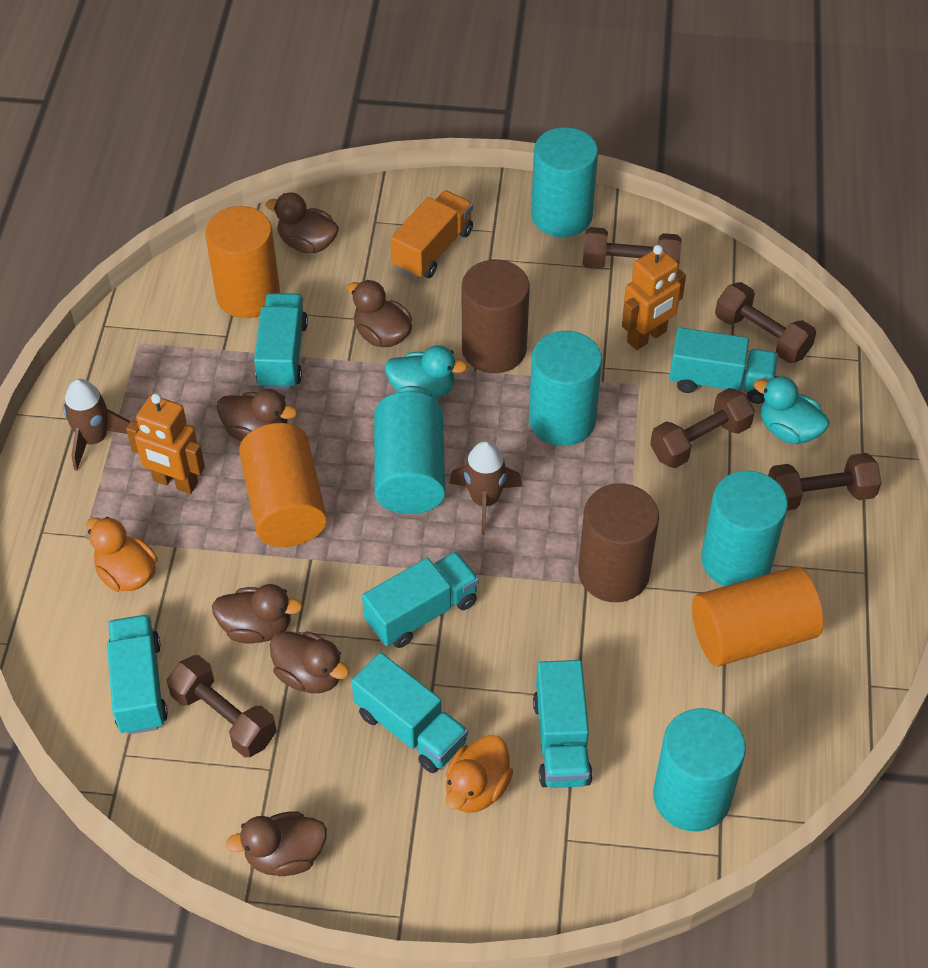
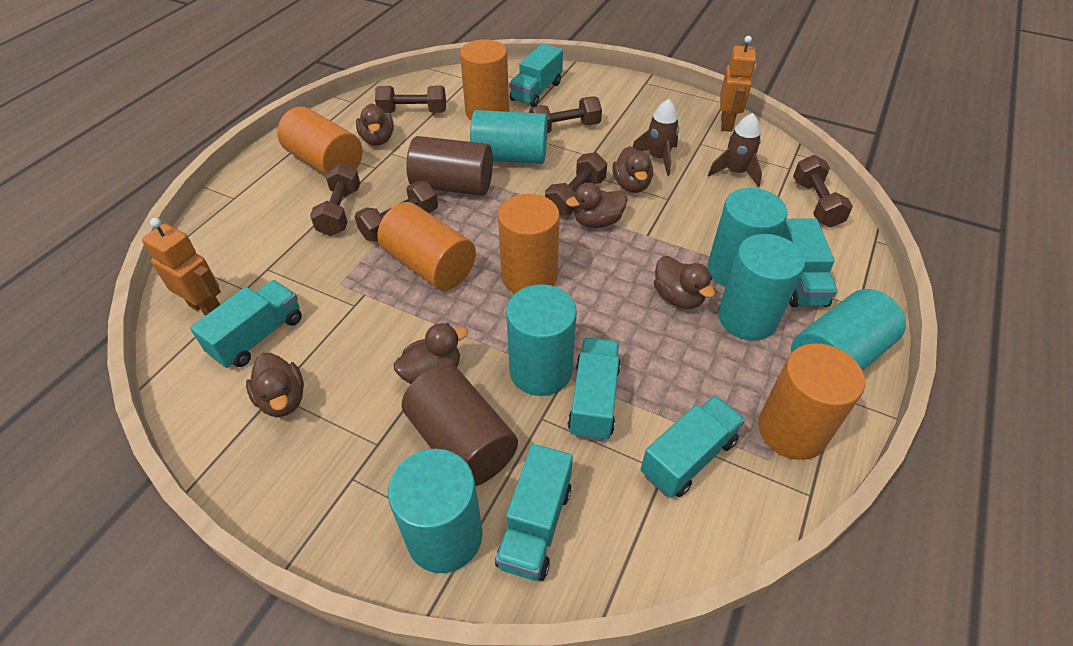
brown dumbbell: 5 -> 6
orange cylinder: 3 -> 5
orange duck: 2 -> 0
orange truck: 1 -> 0
turquoise cylinder: 5 -> 6
turquoise duck: 2 -> 0

